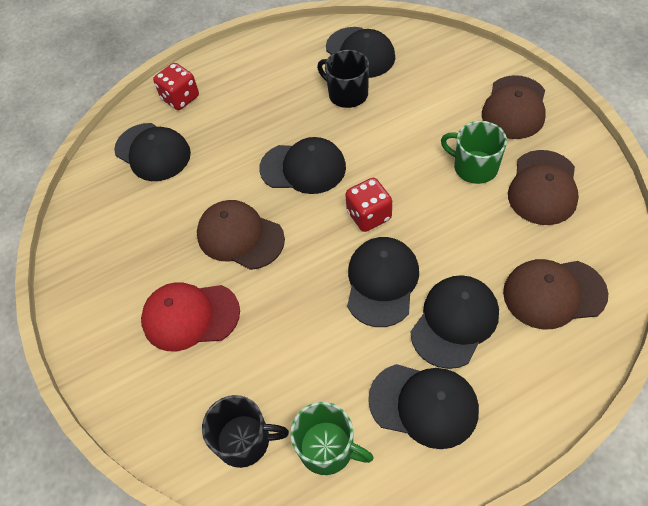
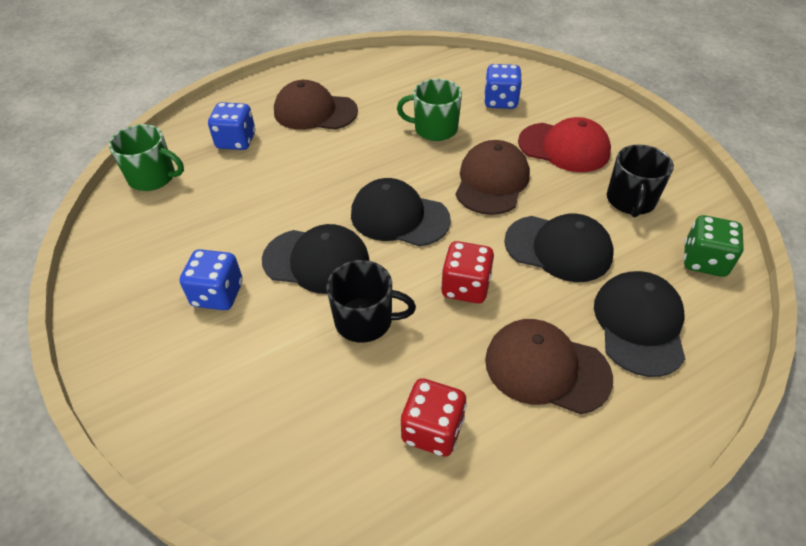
black cap: 6 -> 4
blue dice: 0 -> 3
brown cap: 4 -> 3
green dice: 0 -> 1

